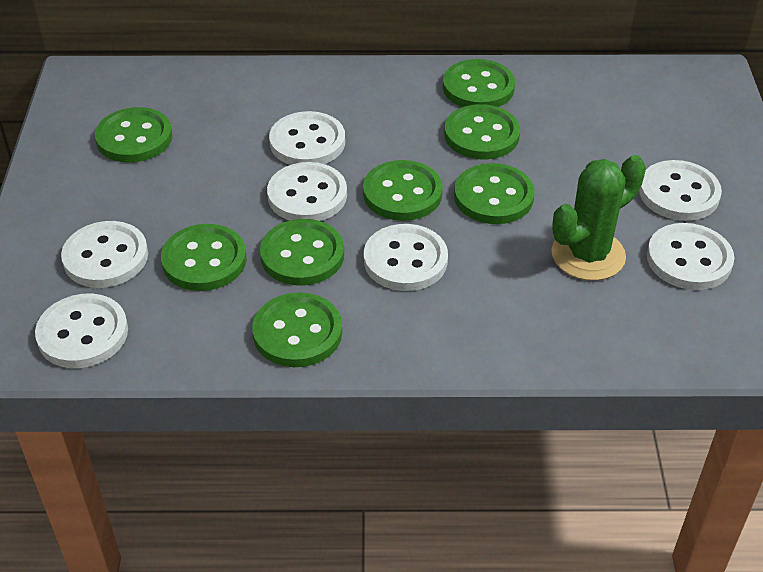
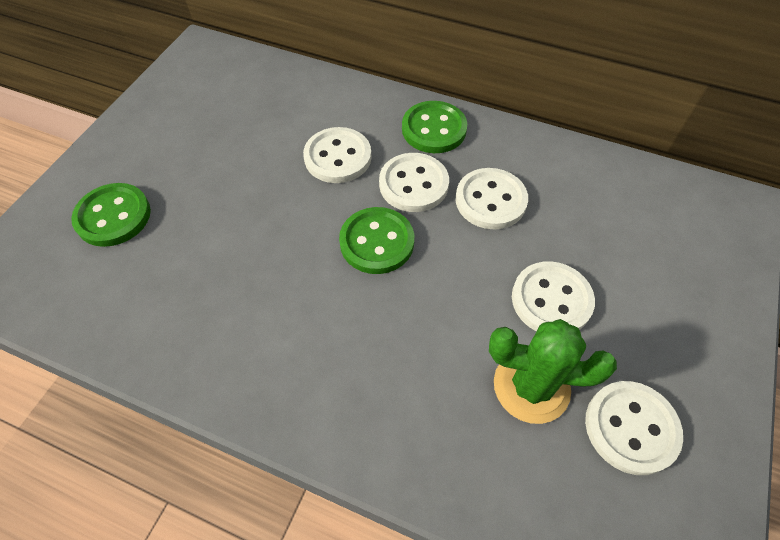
green button: 8 -> 3
white button: 7 -> 5

